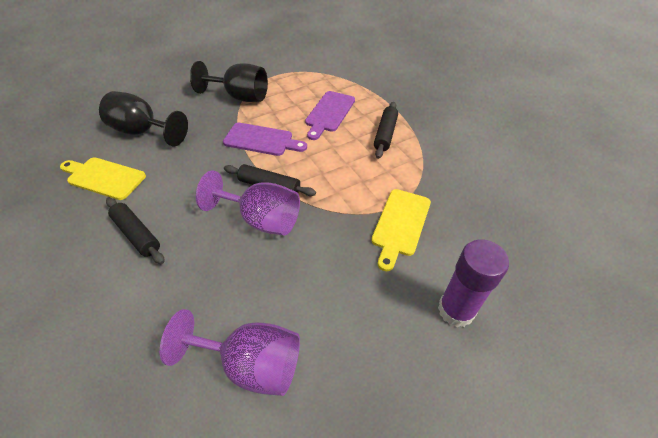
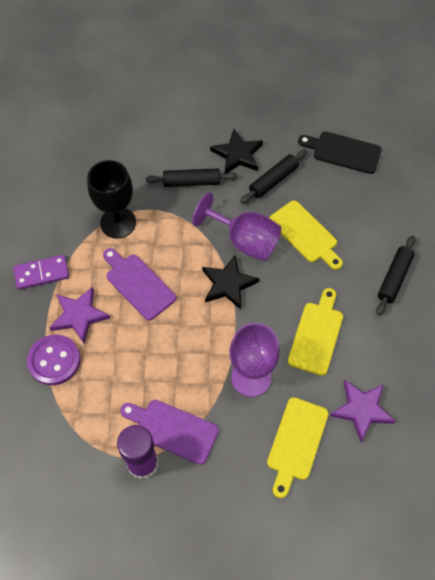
black cutting board: 0 -> 1
black goblet: 2 -> 1
black star: 0 -> 2
purple button: 0 -> 1
purple domino: 0 -> 1
purple star: 0 -> 2
yellow cutting board: 2 -> 3

